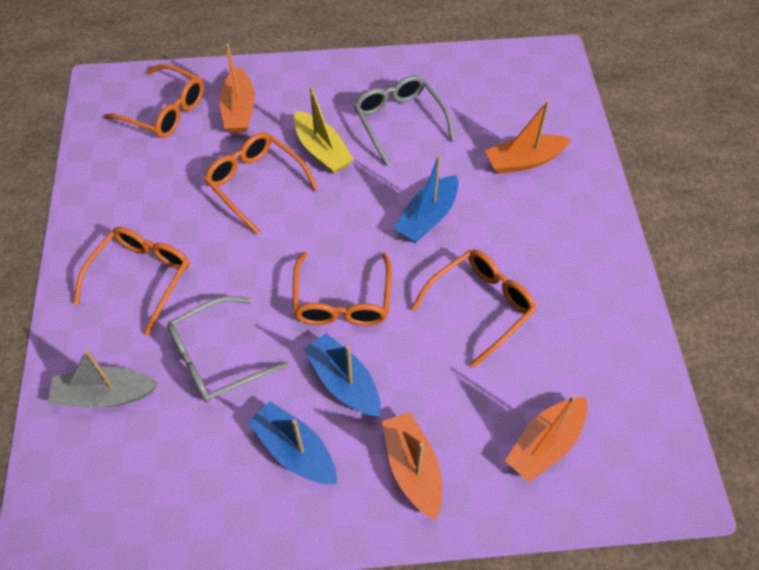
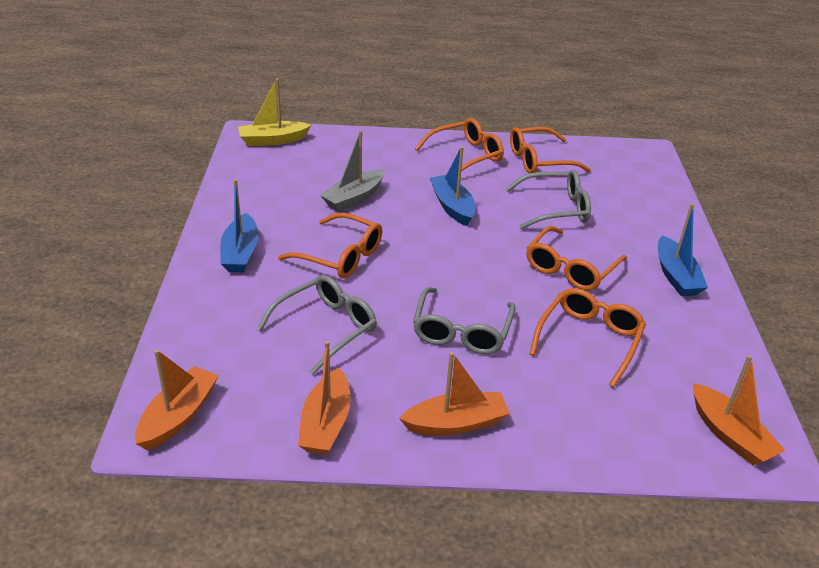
grey glasses: 2 -> 3

